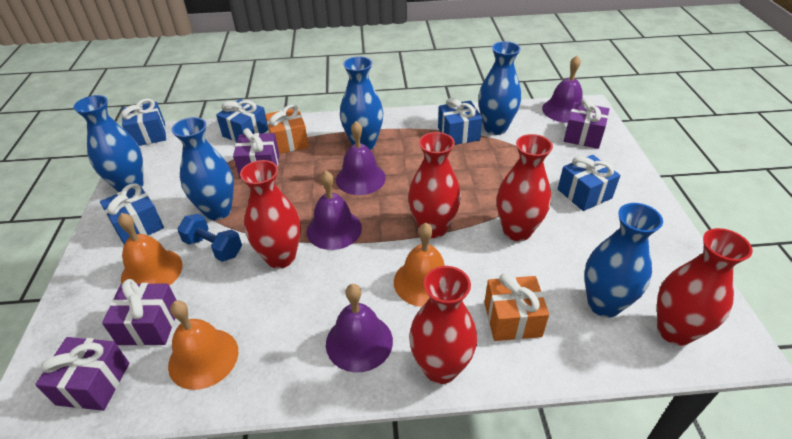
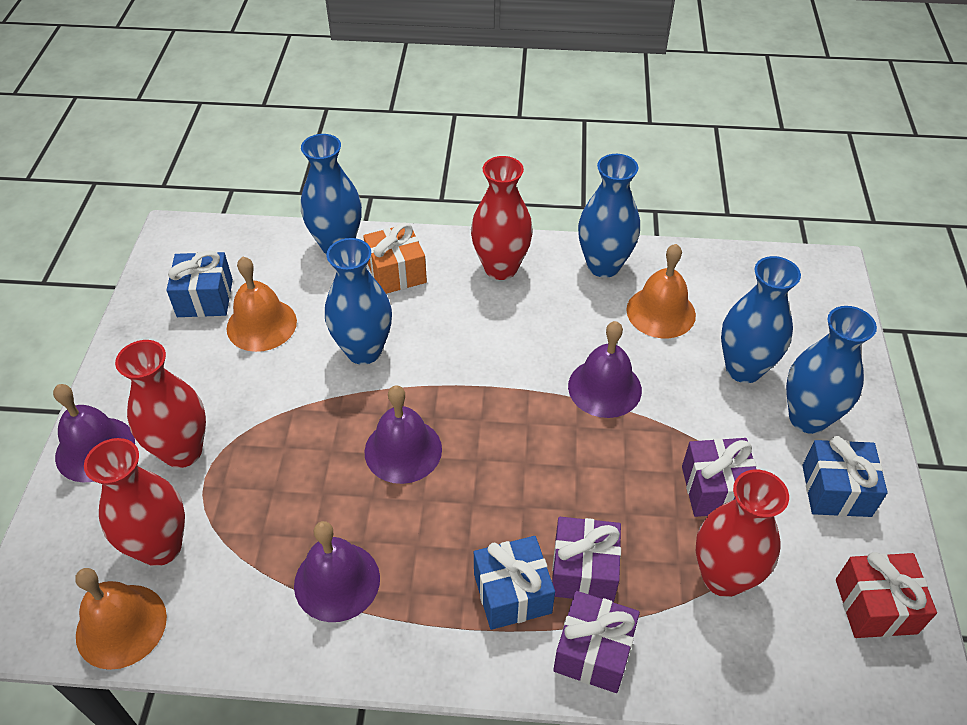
blue dumbbell: 1 -> 0
blue gift: 5 -> 3
orange gift: 2 -> 1
purple gift: 4 -> 3
red gift: 0 -> 1
red vase: 5 -> 4

